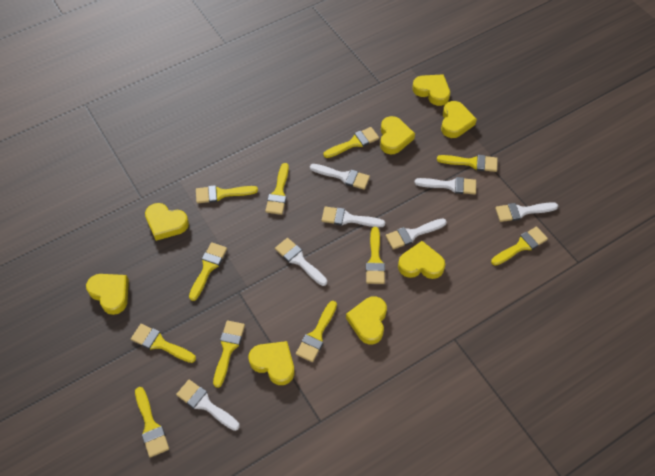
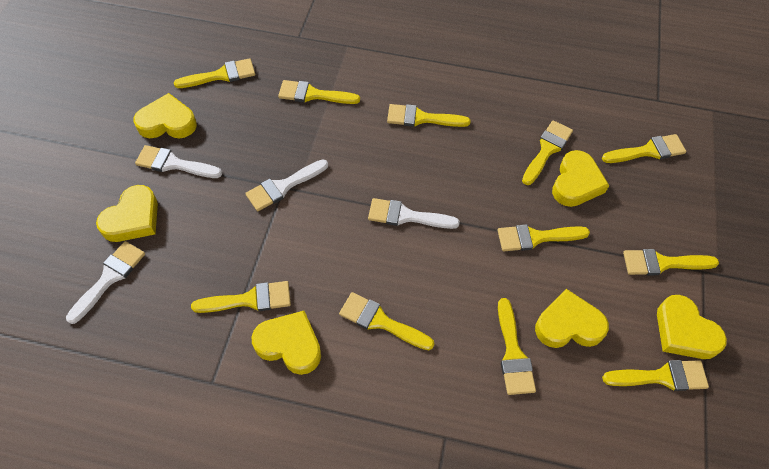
white brush: 7 -> 4
yellow heart: 8 -> 6

